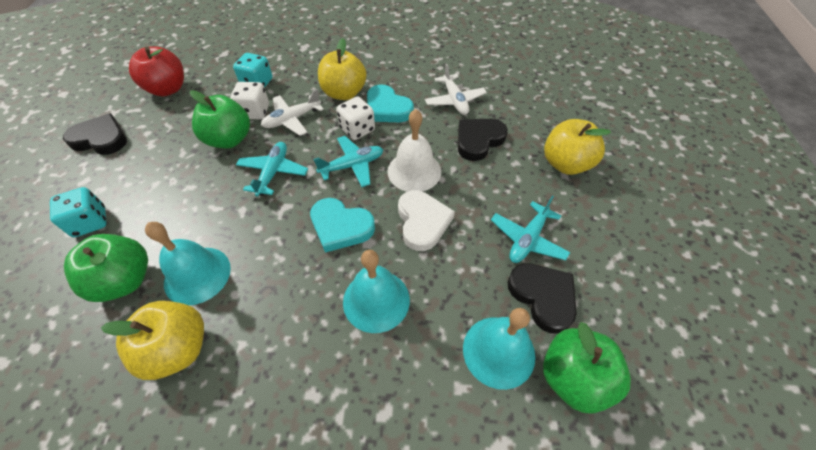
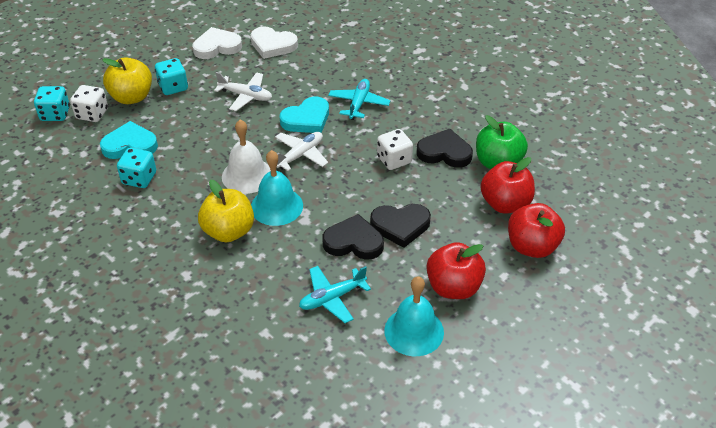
green apple: 3 -> 1
red apple: 1 -> 3
turquoise bell: 3 -> 2
turquoise dice: 2 -> 3
turquoise plane: 3 -> 2
white heart: 1 -> 2
yellow apple: 3 -> 2

